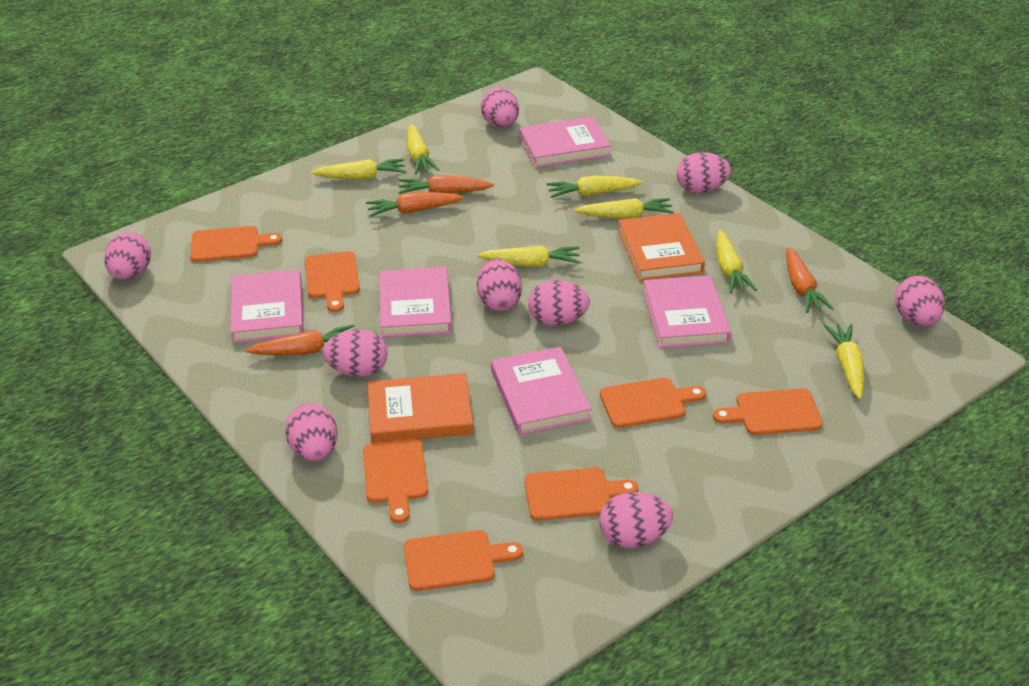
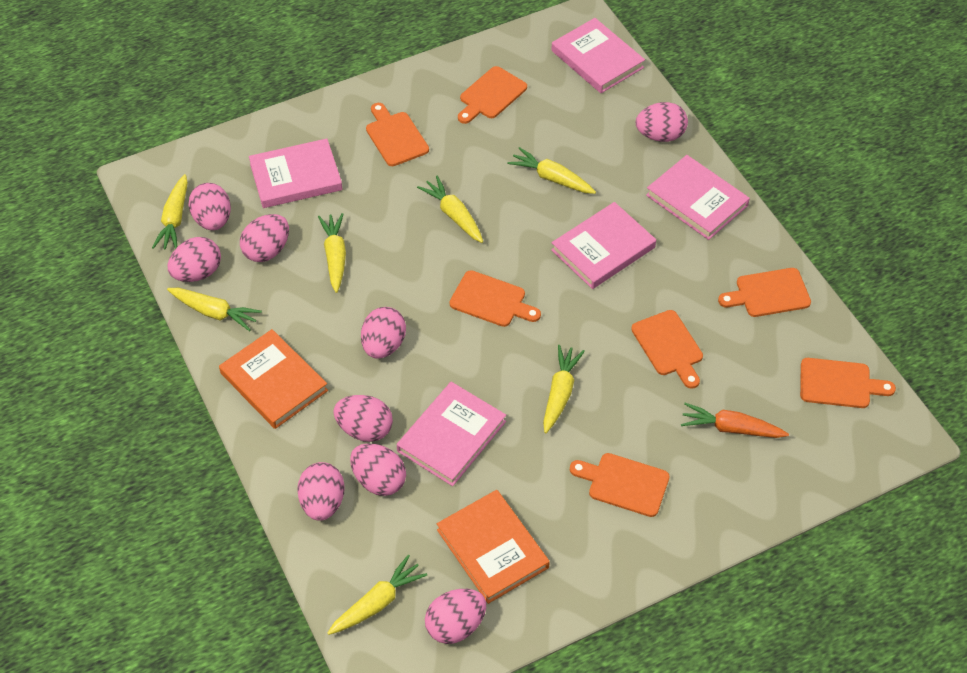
orange carrot: 4 -> 1

